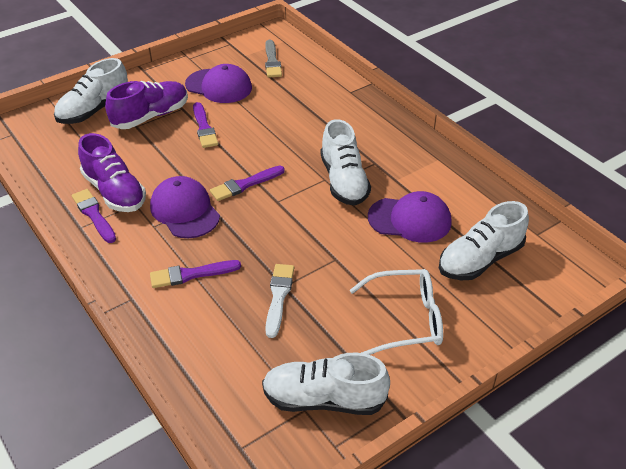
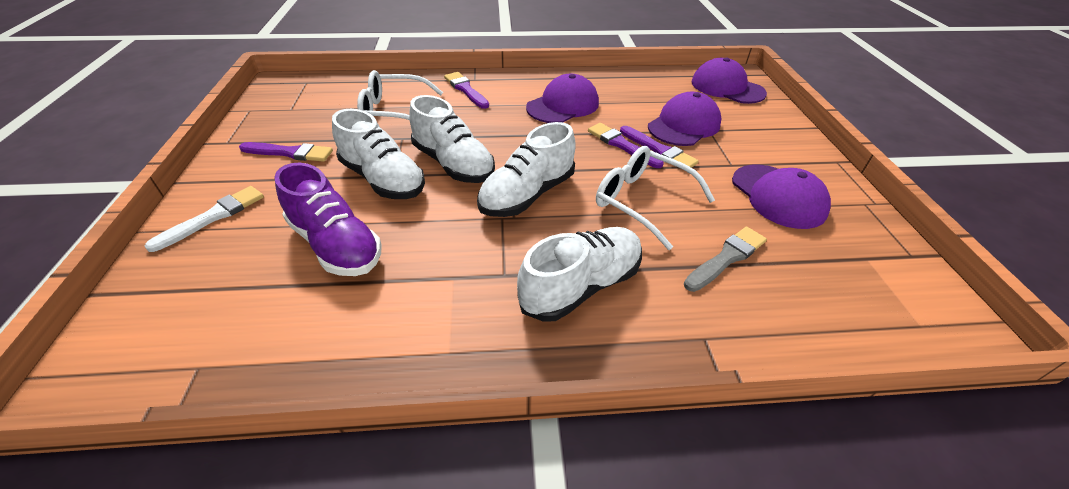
purple cap: 3 -> 4
purple shoe: 2 -> 1
white glasses: 1 -> 2

